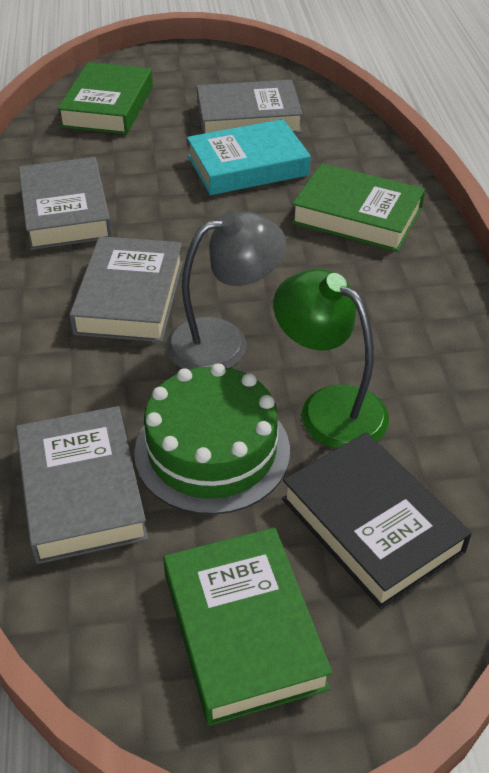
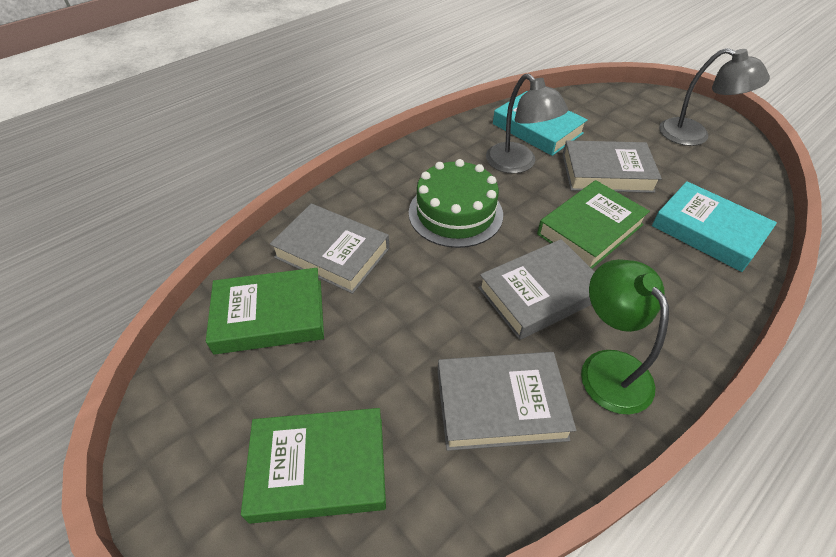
black book: 1 -> 0
grey lamp: 1 -> 2
turquoise book: 1 -> 2

